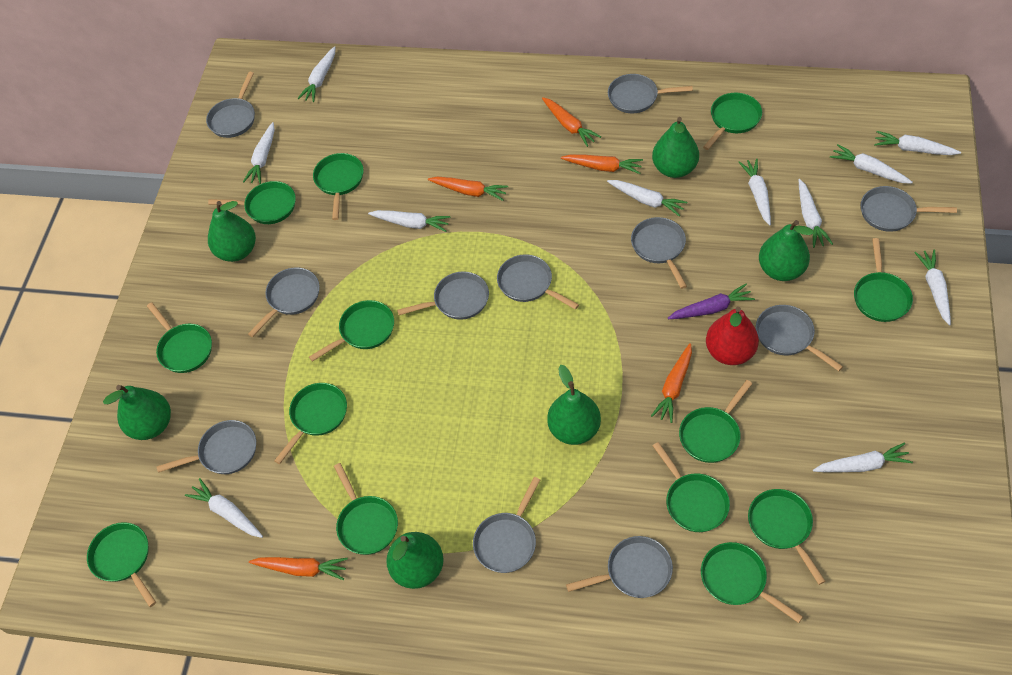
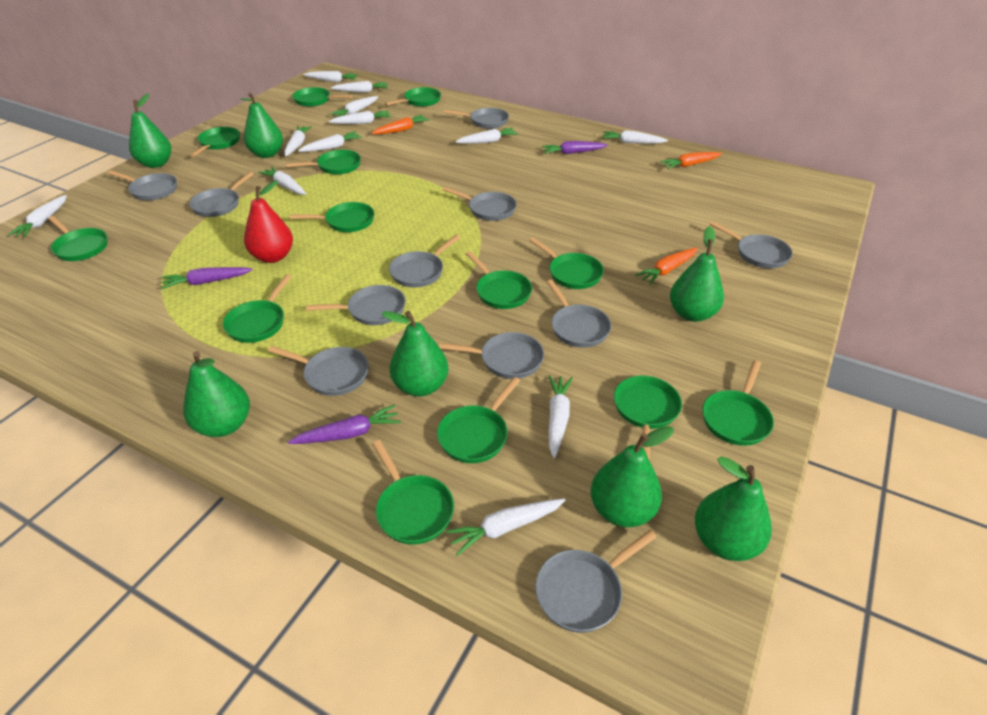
green pear: 6 -> 7
orange carrot: 5 -> 3
purple carrot: 1 -> 3
white carrot: 11 -> 12

